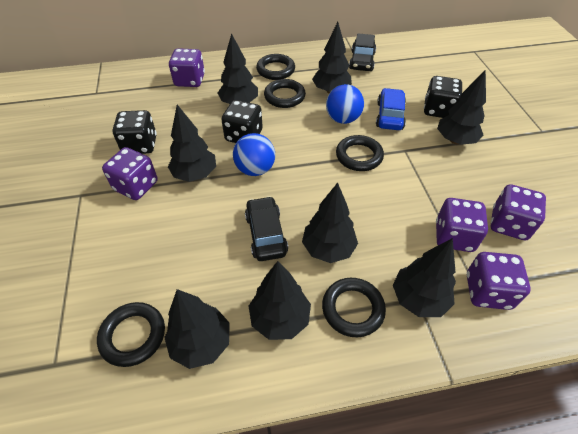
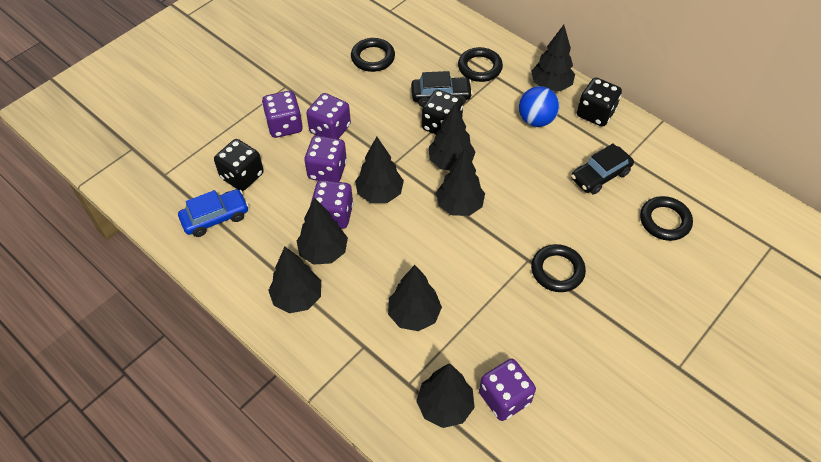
black ring: 5 -> 4
blue ball: 2 -> 1

